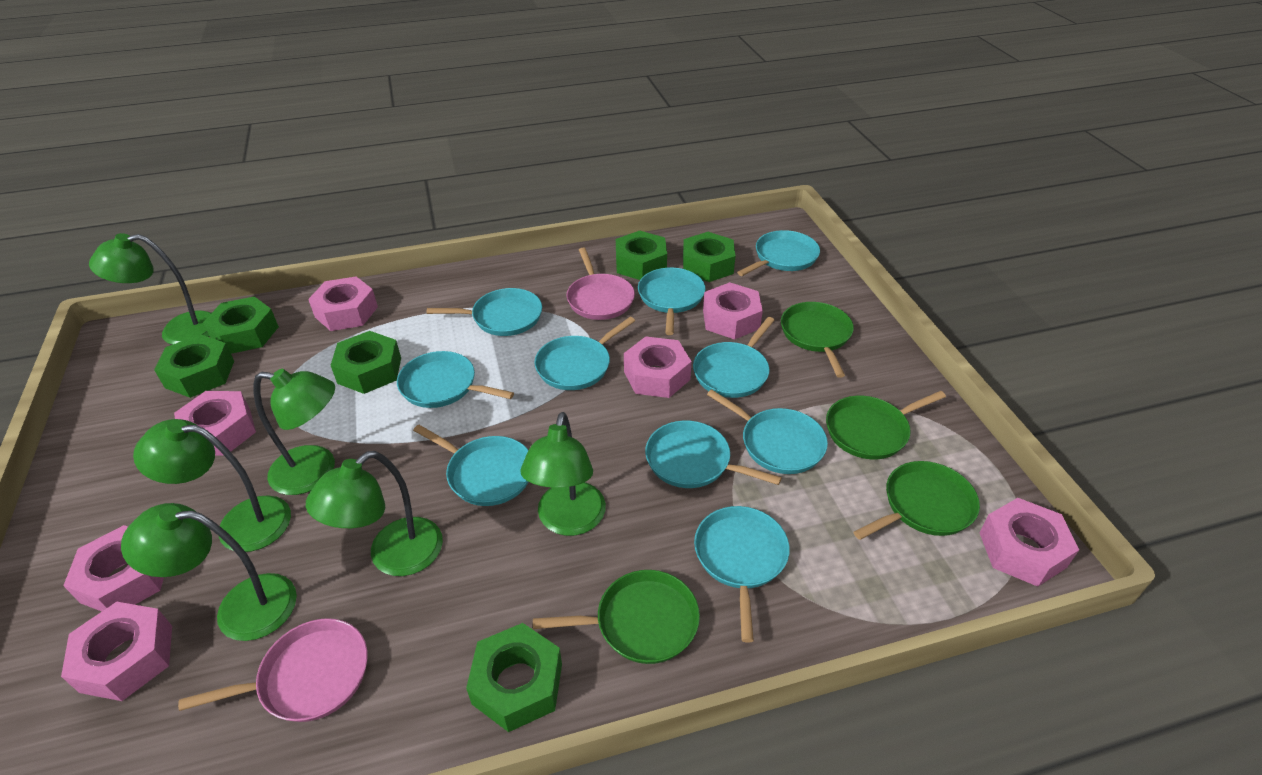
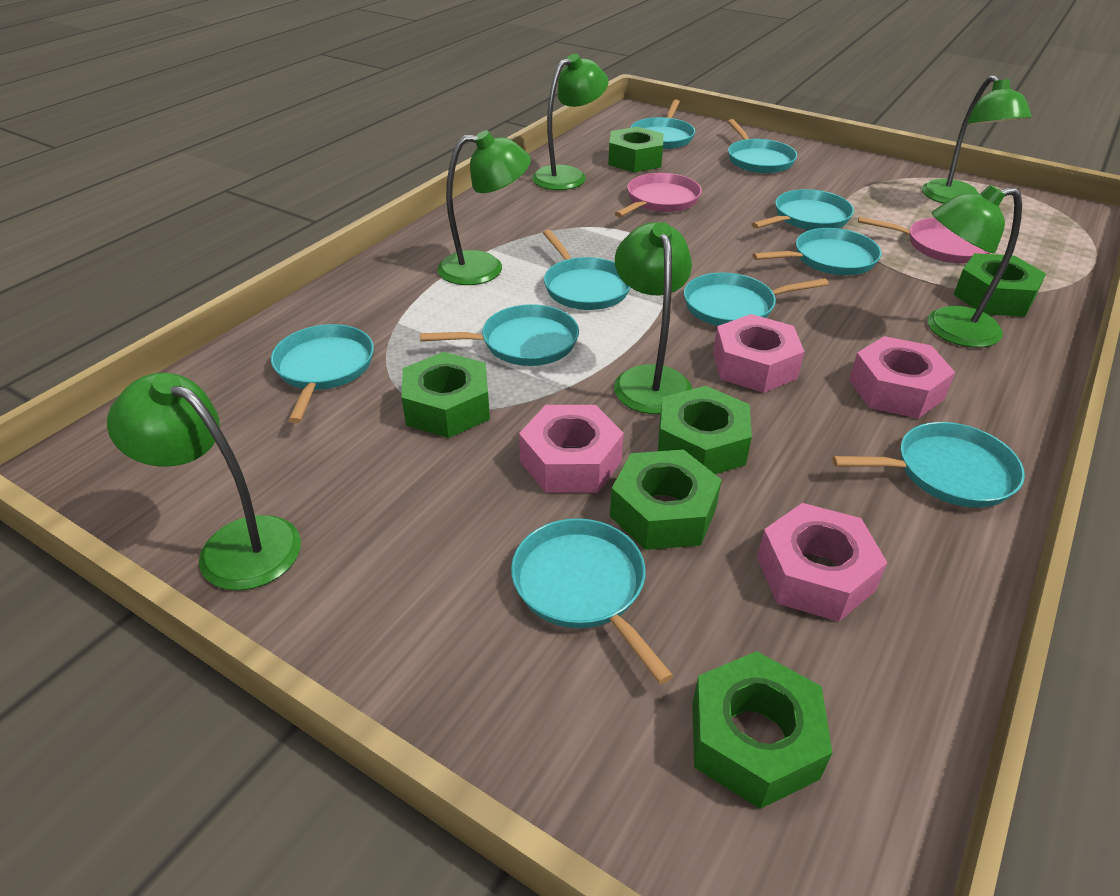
green pan: 4 -> 0
pink nut: 7 -> 4

